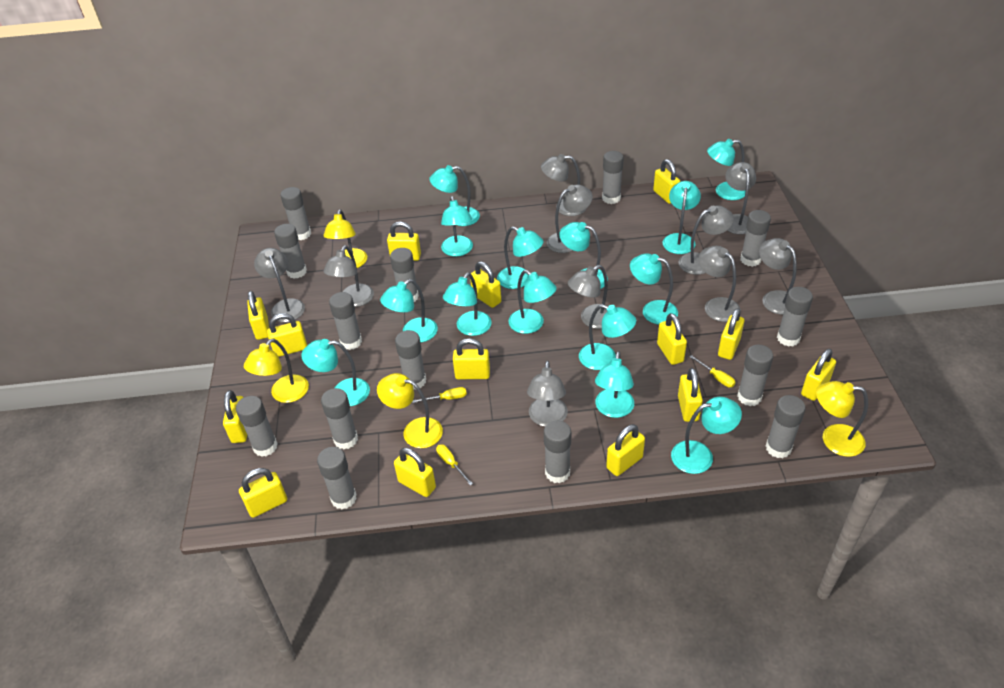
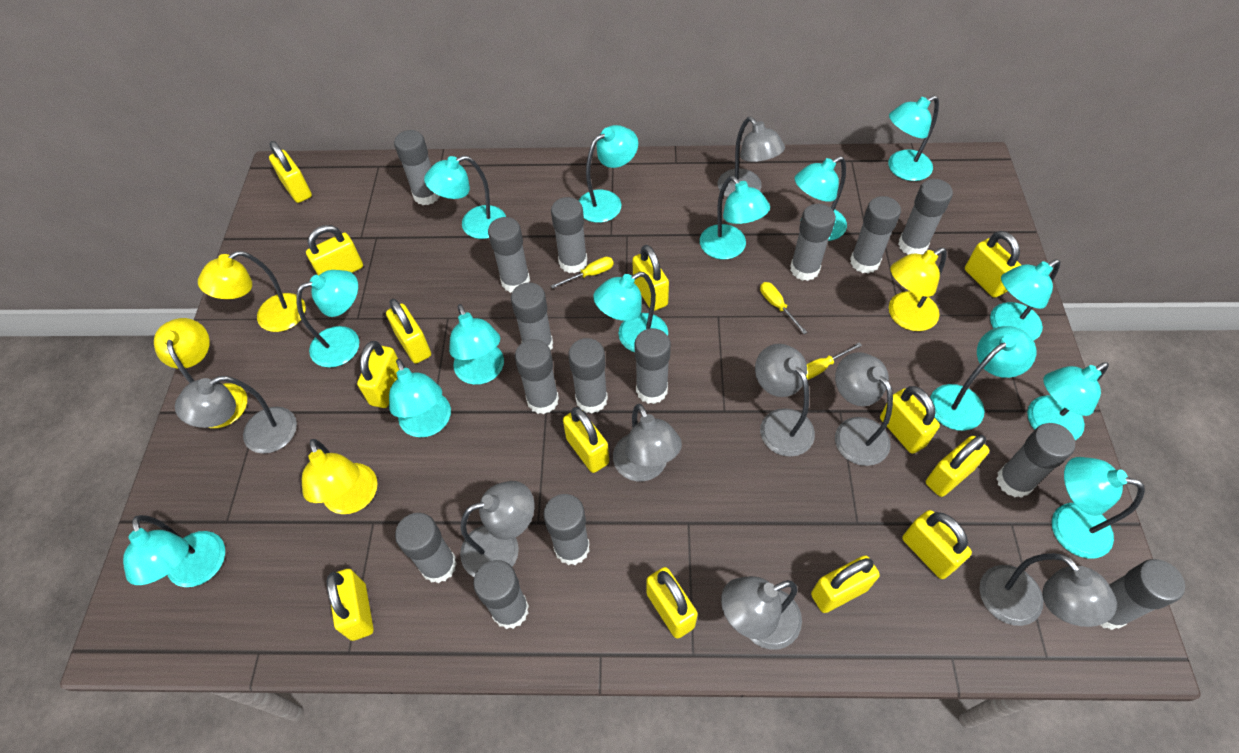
grey glue stick: 14 -> 15
grey lamp: 10 -> 8
yellow padlock: 14 -> 13

